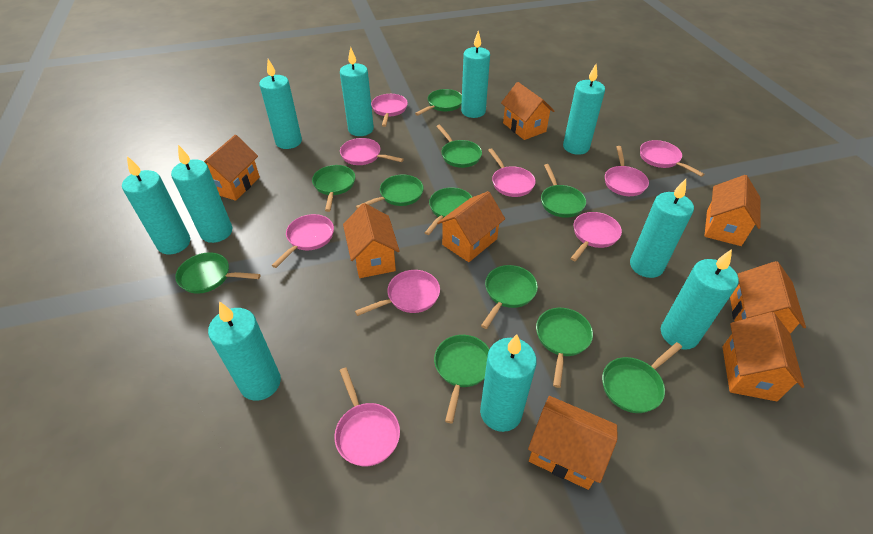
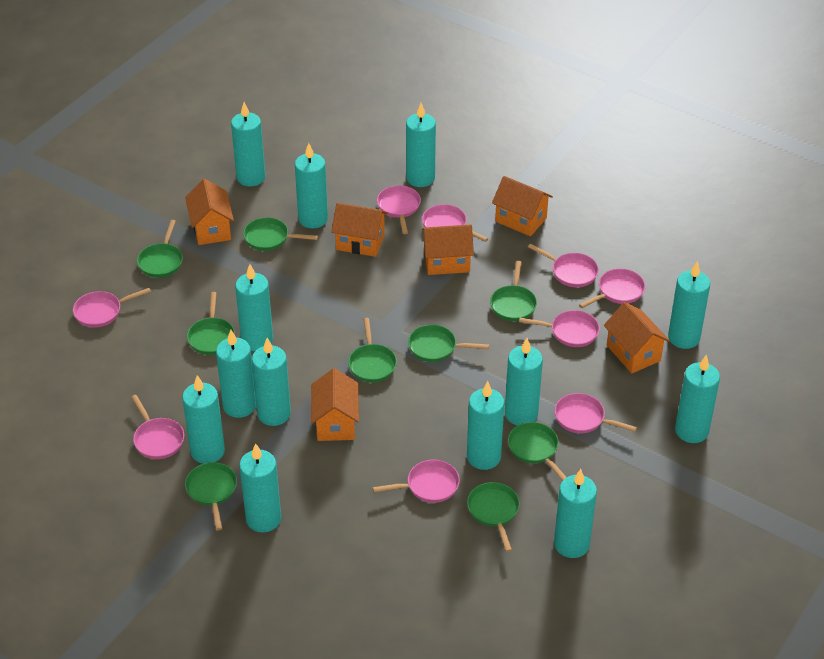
green pan: 11 -> 9
orange house: 8 -> 6
turquoise candle: 10 -> 13

